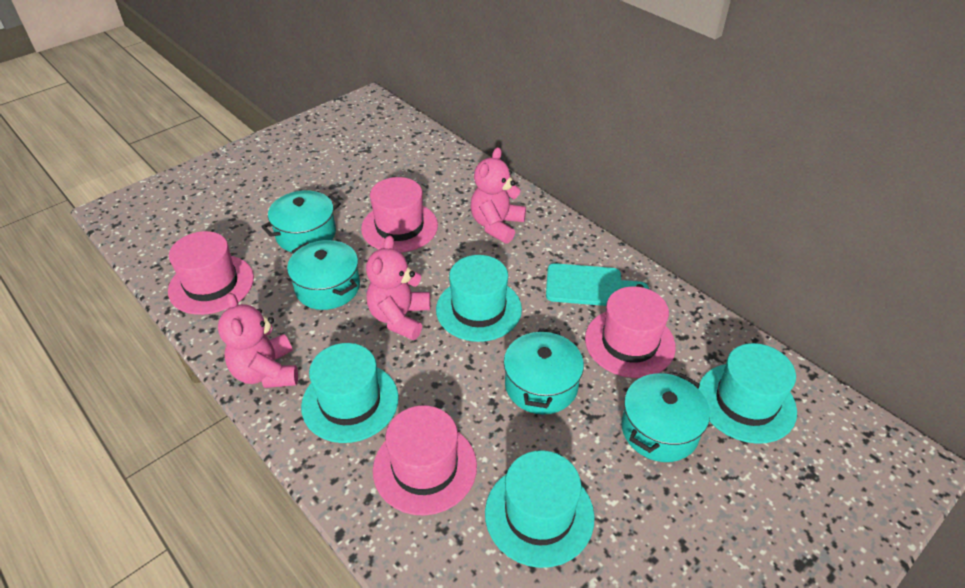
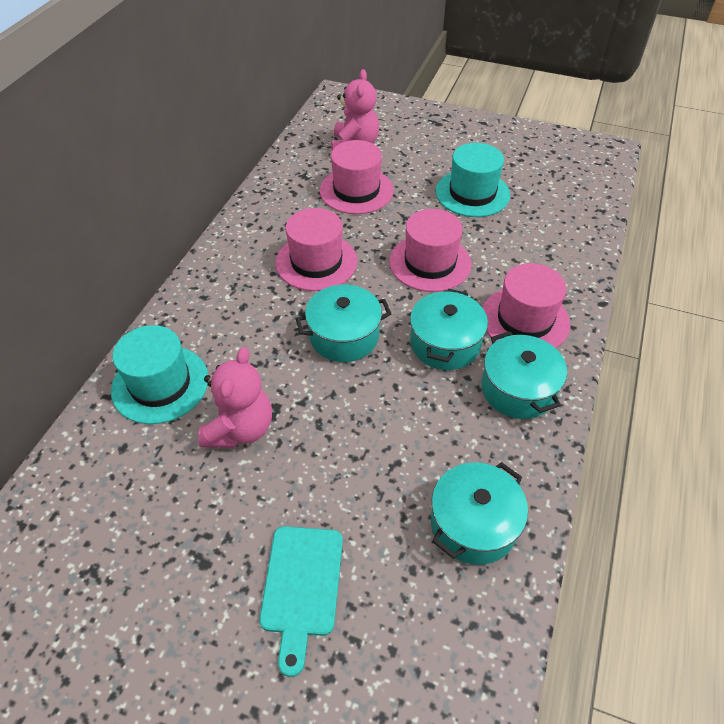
pink teddy bear: 3 -> 2
turquoise hat: 4 -> 2

